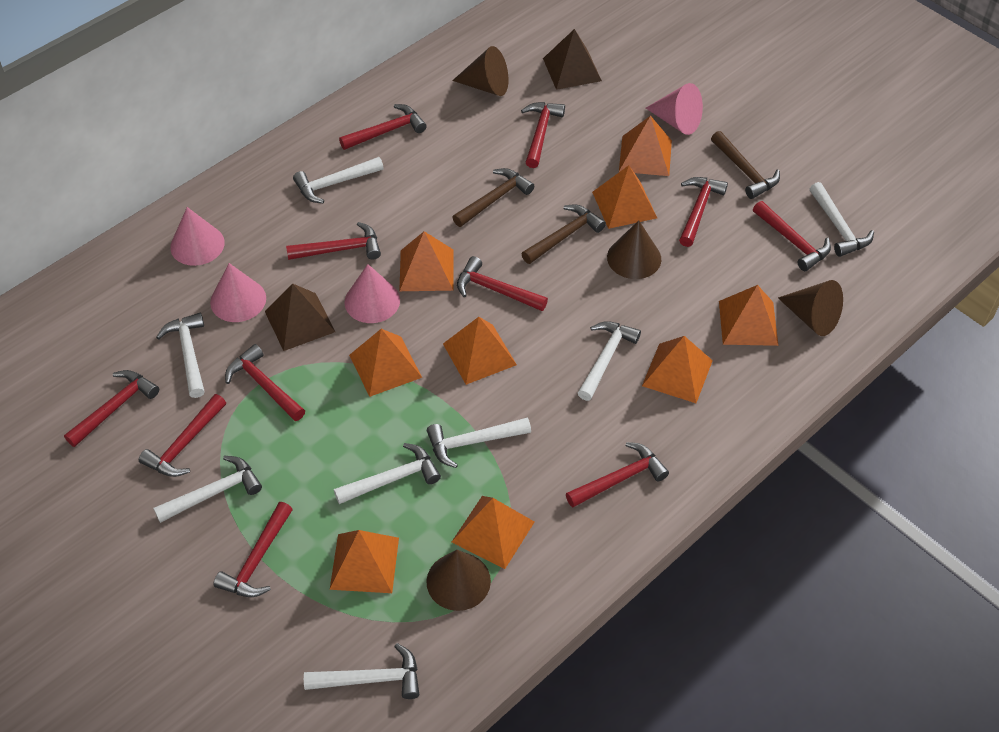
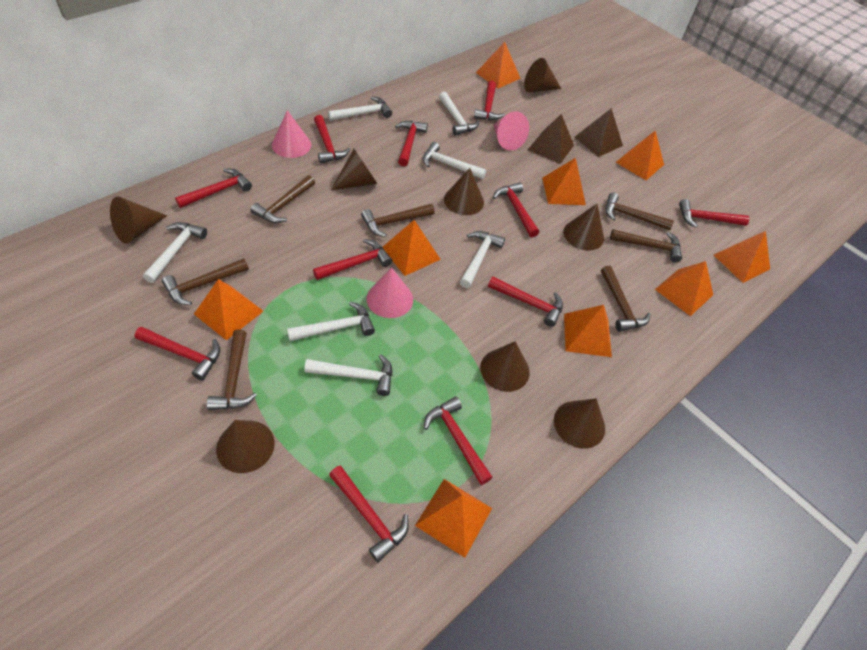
brown cone: 4 -> 8
brown hammer: 3 -> 7
pink cone: 4 -> 3
white hammer: 8 -> 7

